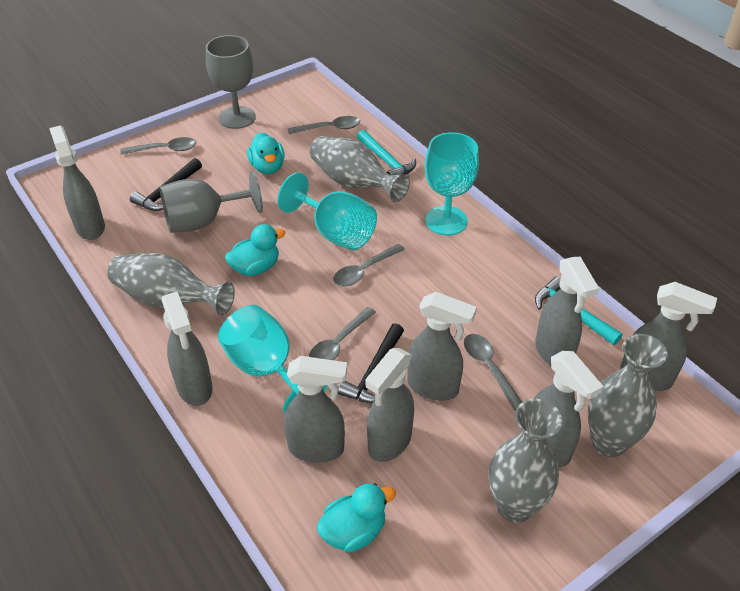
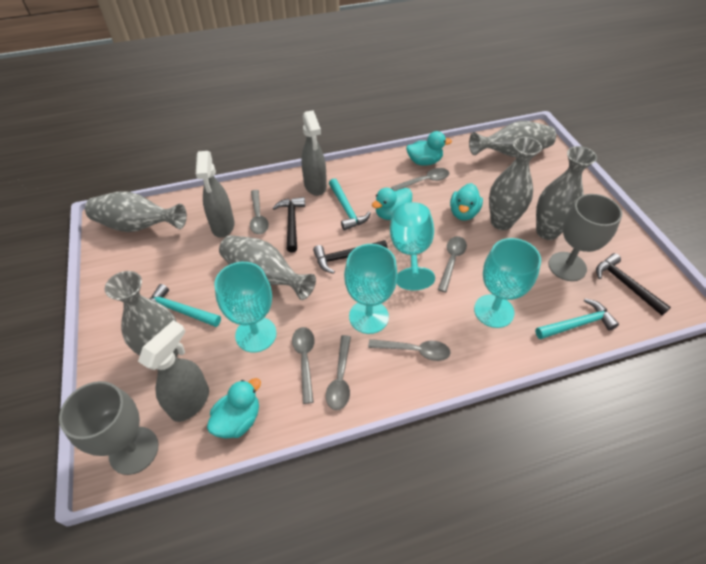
black hammer: 2 -> 3
grey spoon: 5 -> 6
grey spray bottle: 8 -> 3
grey vase: 4 -> 6
turquoise duck: 3 -> 4
turquoise goblet: 3 -> 4
turquoise hammer: 2 -> 3

